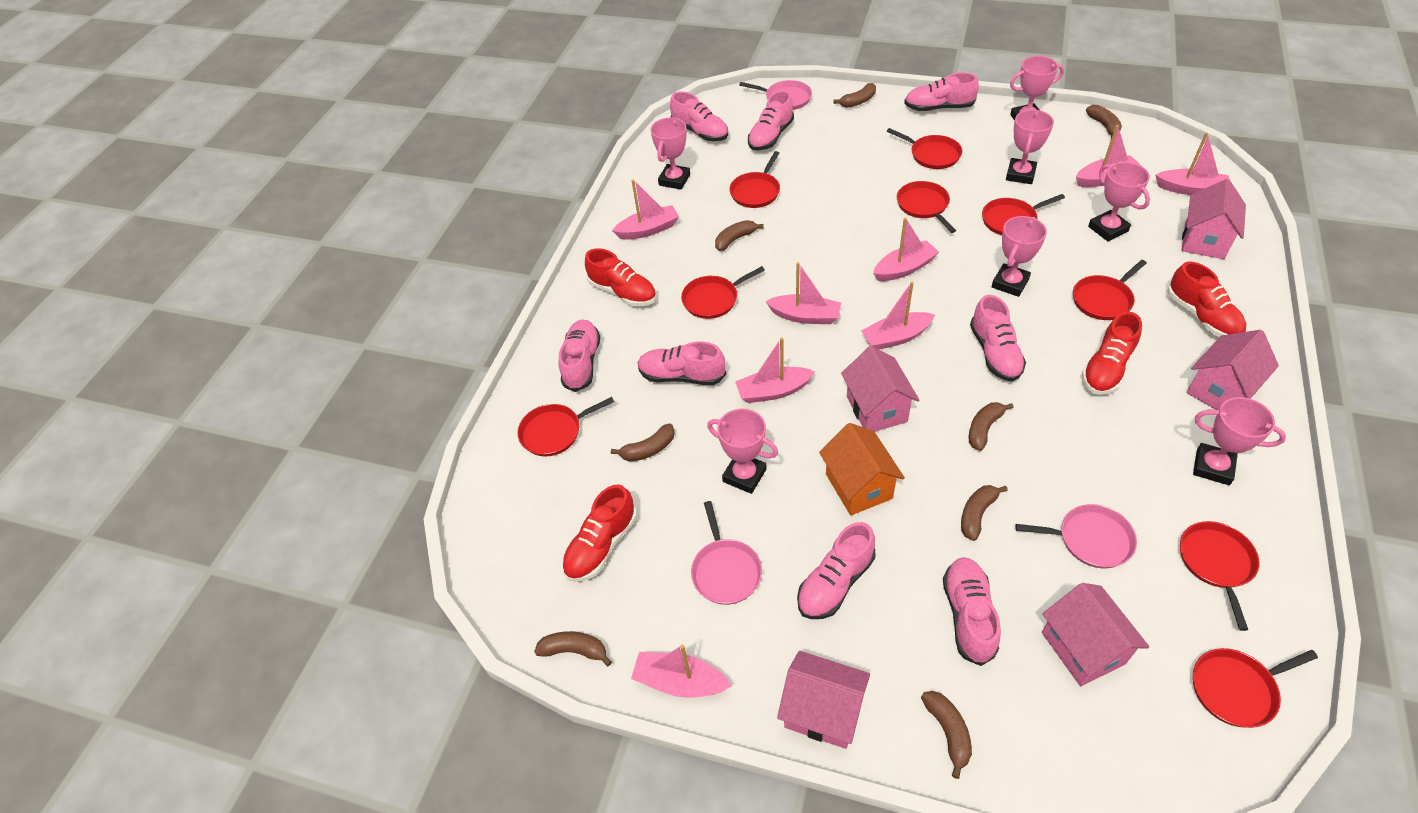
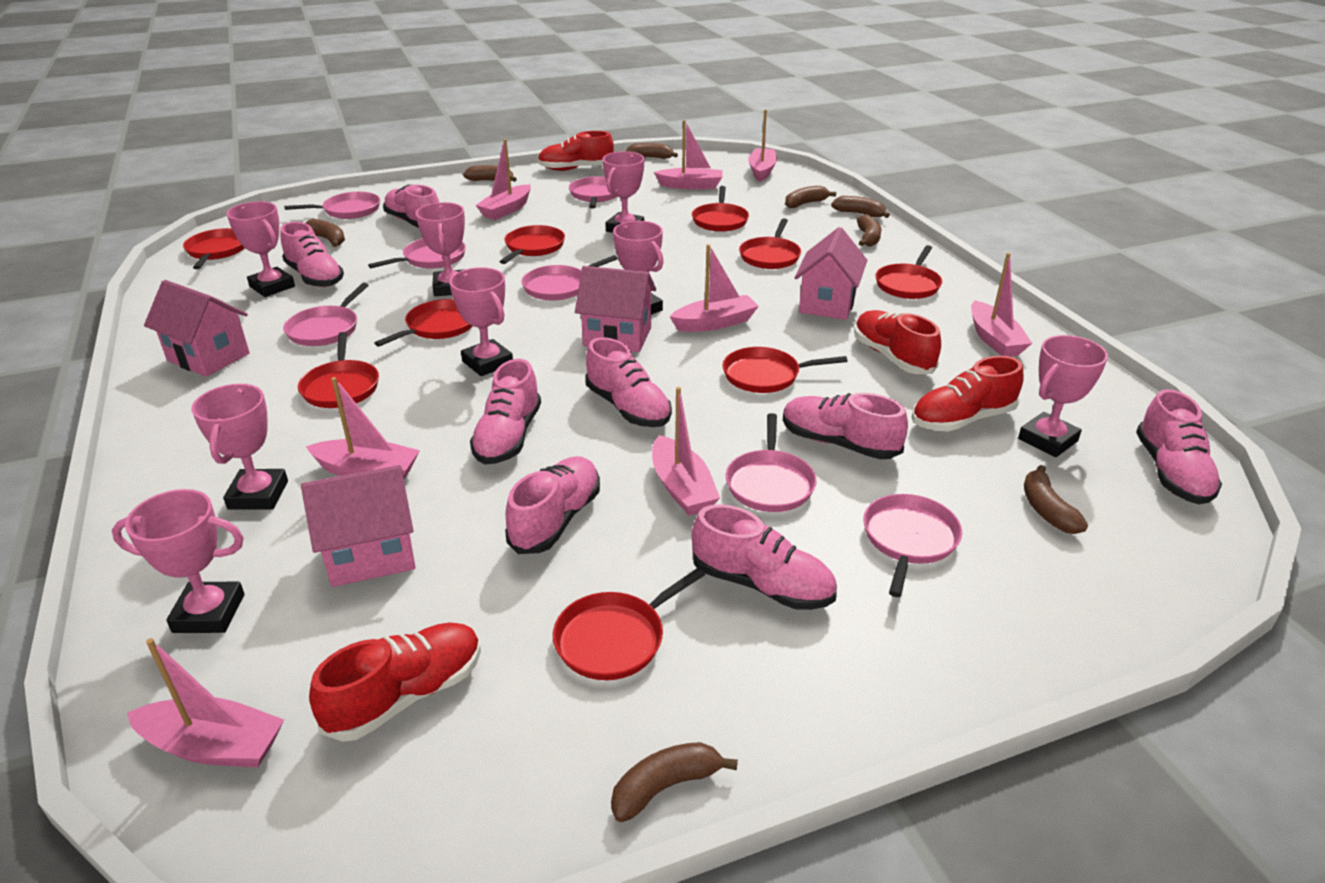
orange house: 1 -> 0
pink house: 5 -> 4
pink pan: 3 -> 7
pink trophy: 7 -> 8

